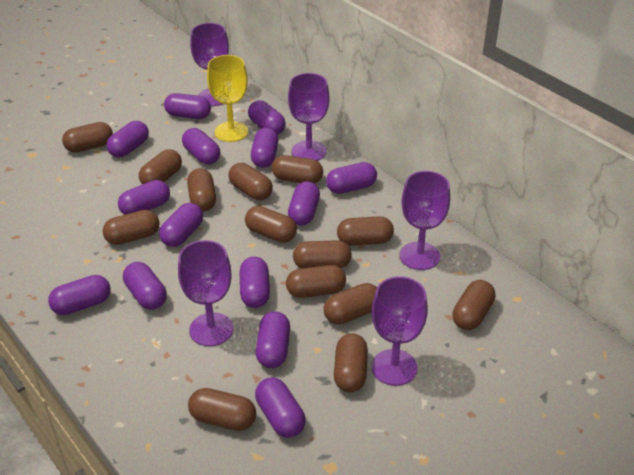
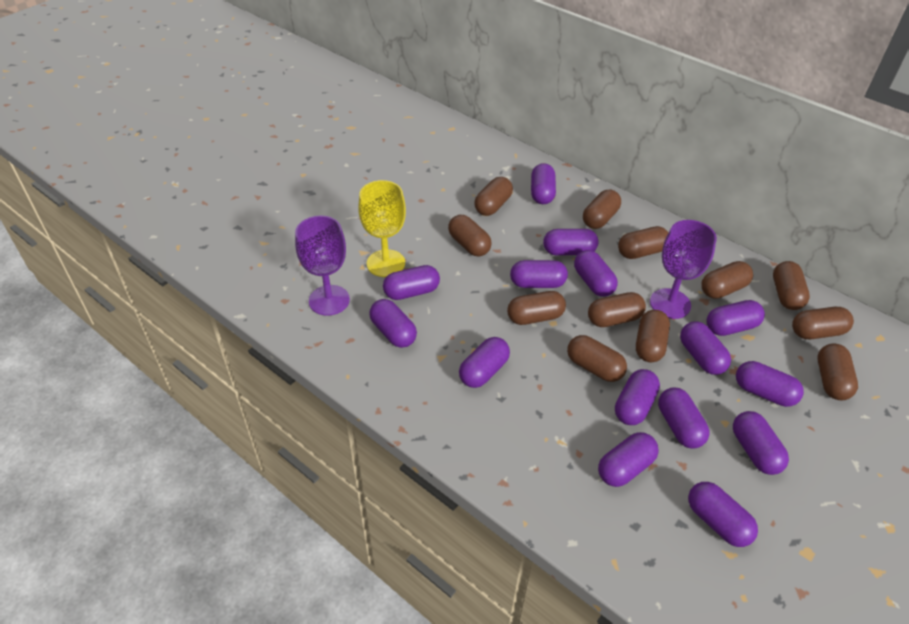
brown capsule: 14 -> 12
purple capsule: 14 -> 15
purple goblet: 5 -> 2

